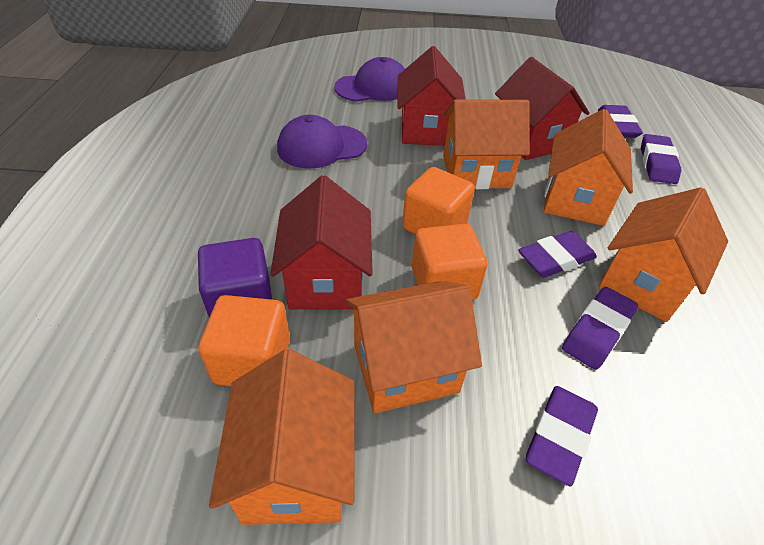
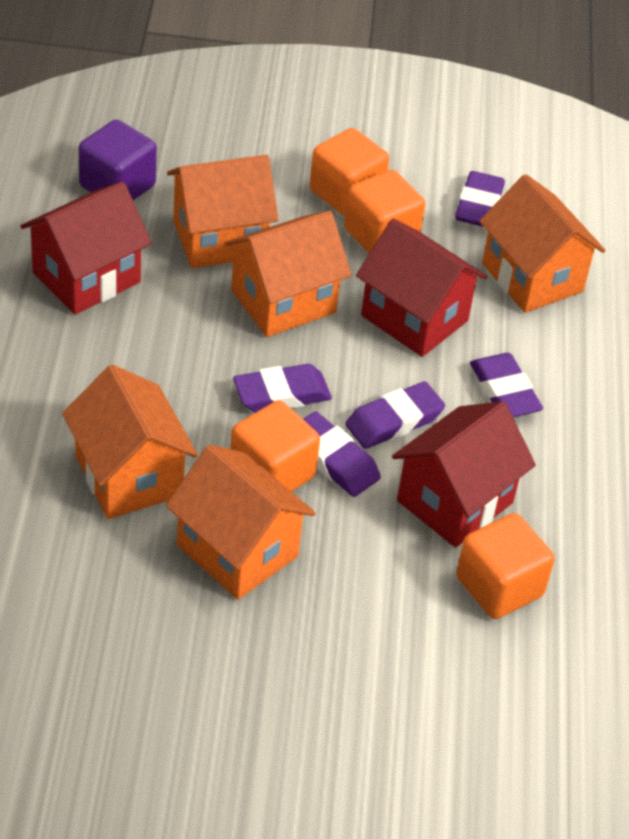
orange cube: 3 -> 4
purple cap: 2 -> 0

